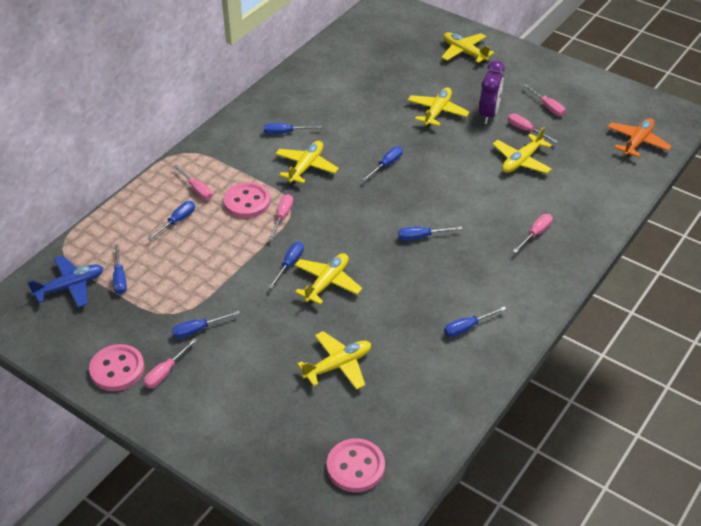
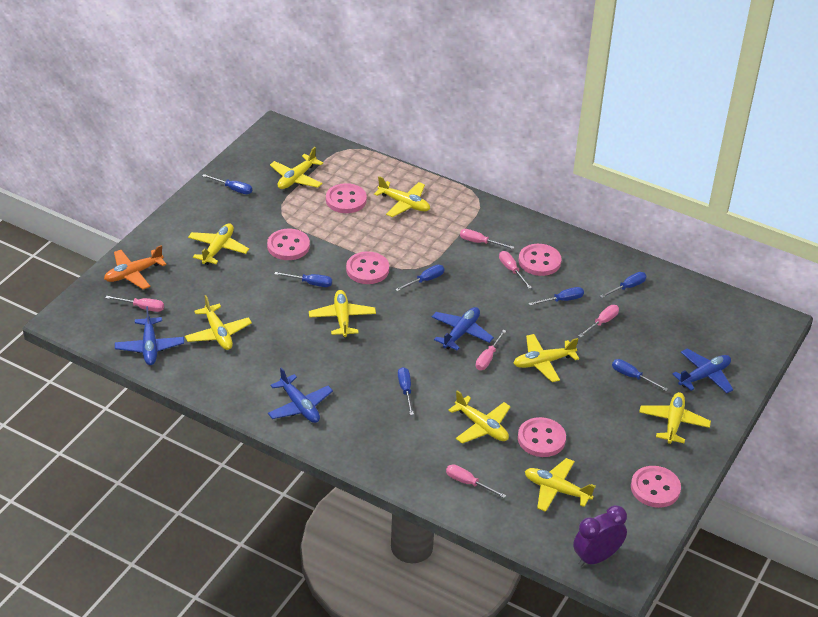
blue plane: 1 -> 4
blue screwdriver: 8 -> 7
pink button: 3 -> 6
yellow plane: 6 -> 9

